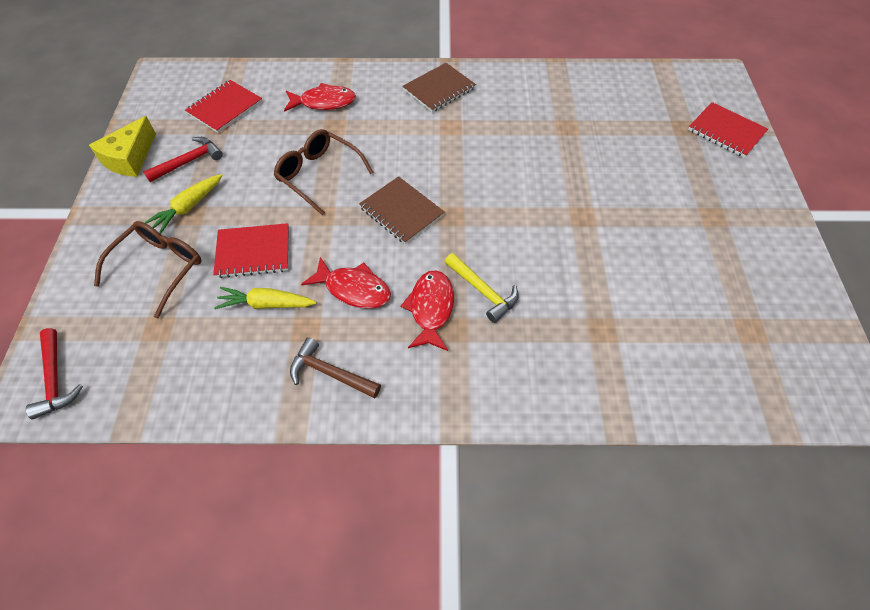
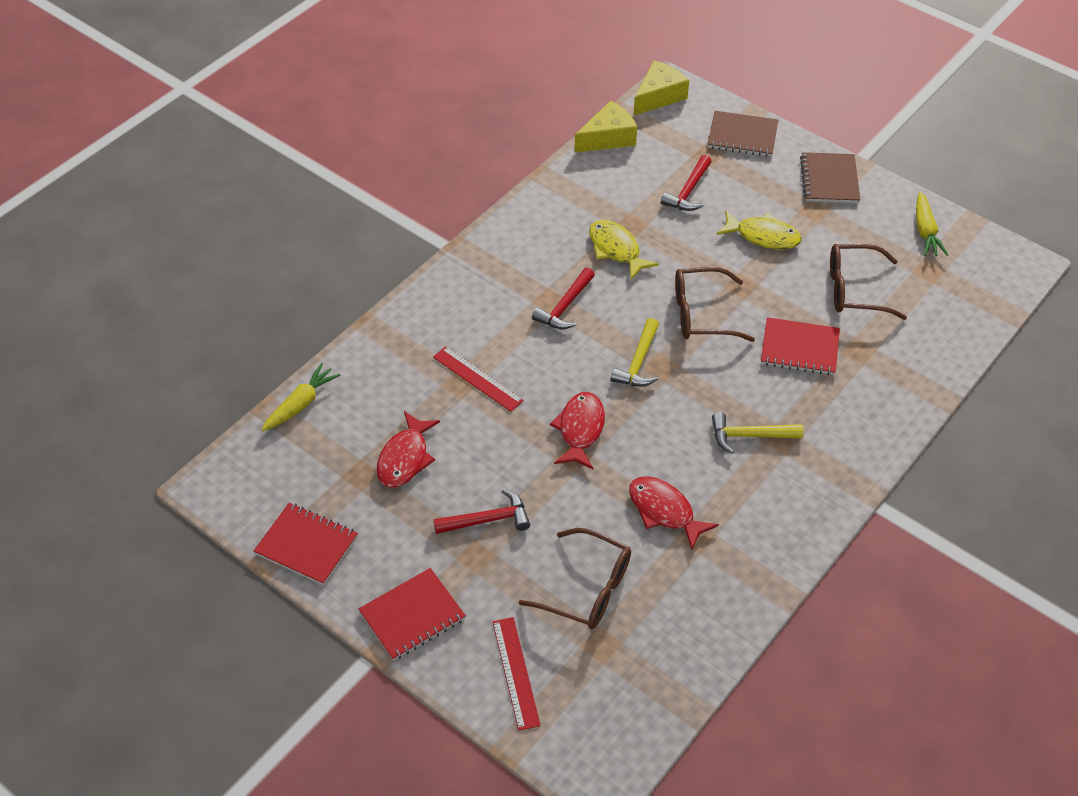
brown glasses: 2 -> 3
brown hammer: 1 -> 0
red hammer: 2 -> 3
red ruler: 0 -> 2
yellow cheese: 1 -> 2
yellow fish: 0 -> 2
yellow hammer: 1 -> 2

